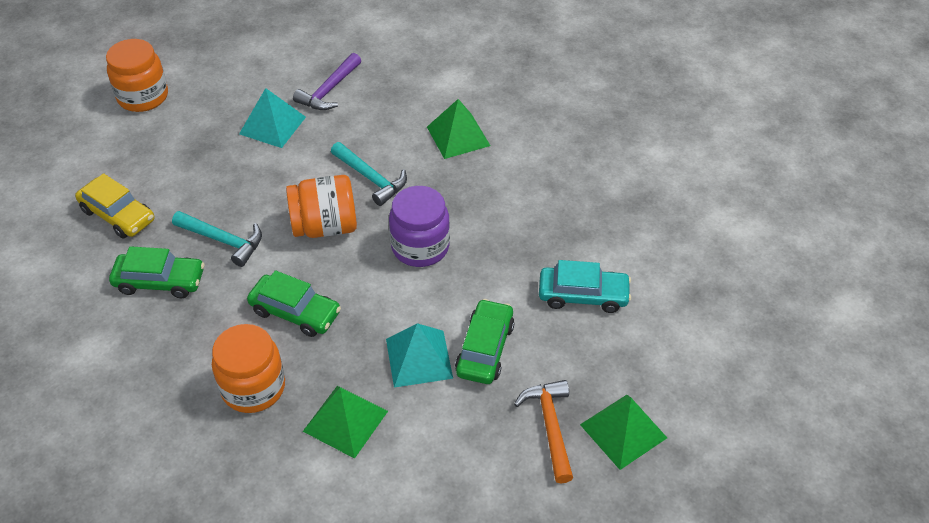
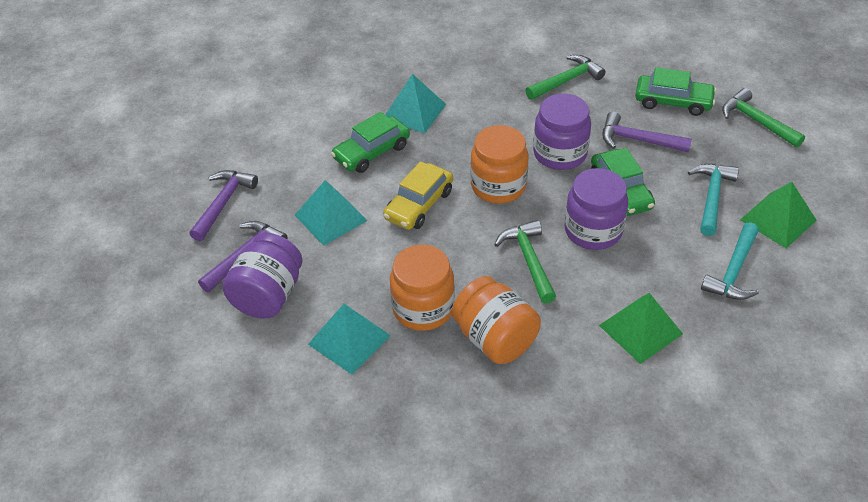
green hammer: 0 -> 3
green pyramid: 3 -> 2
orange hammer: 1 -> 0
purple hammer: 1 -> 3
purple jar: 1 -> 3
turquoise car: 1 -> 0
turquoise pyramid: 2 -> 3

